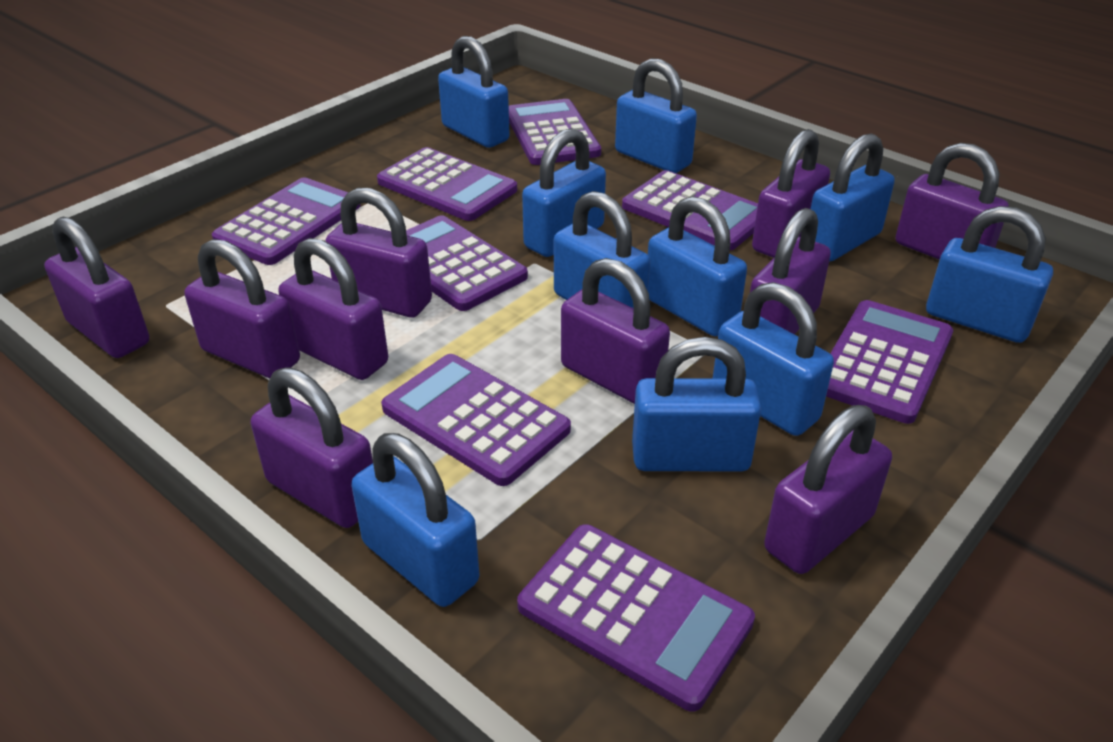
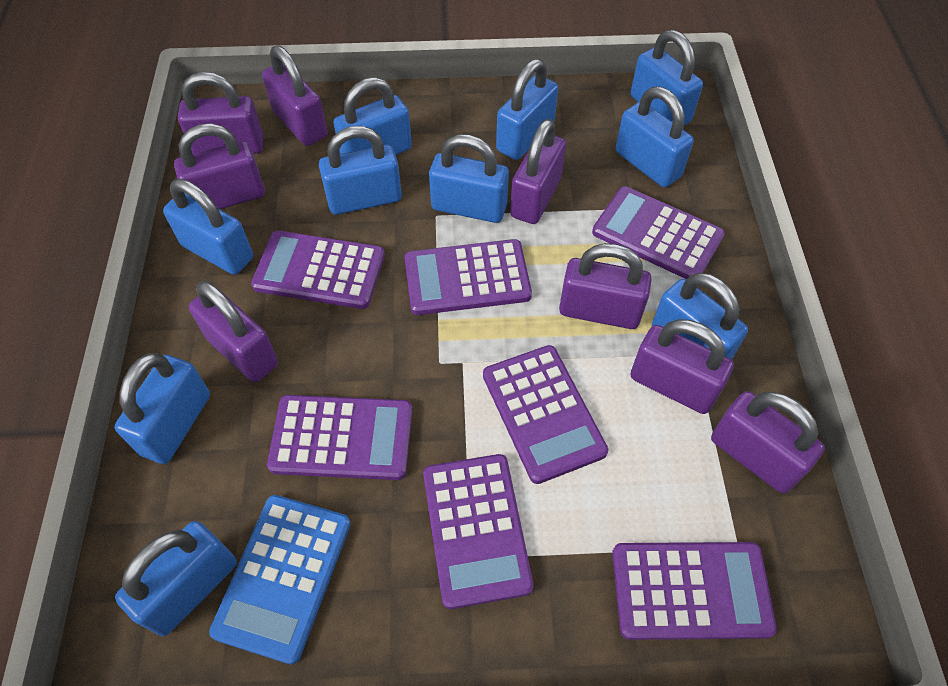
blue calculator: 0 -> 1
purple calculator: 8 -> 7
purple padlock: 10 -> 8

